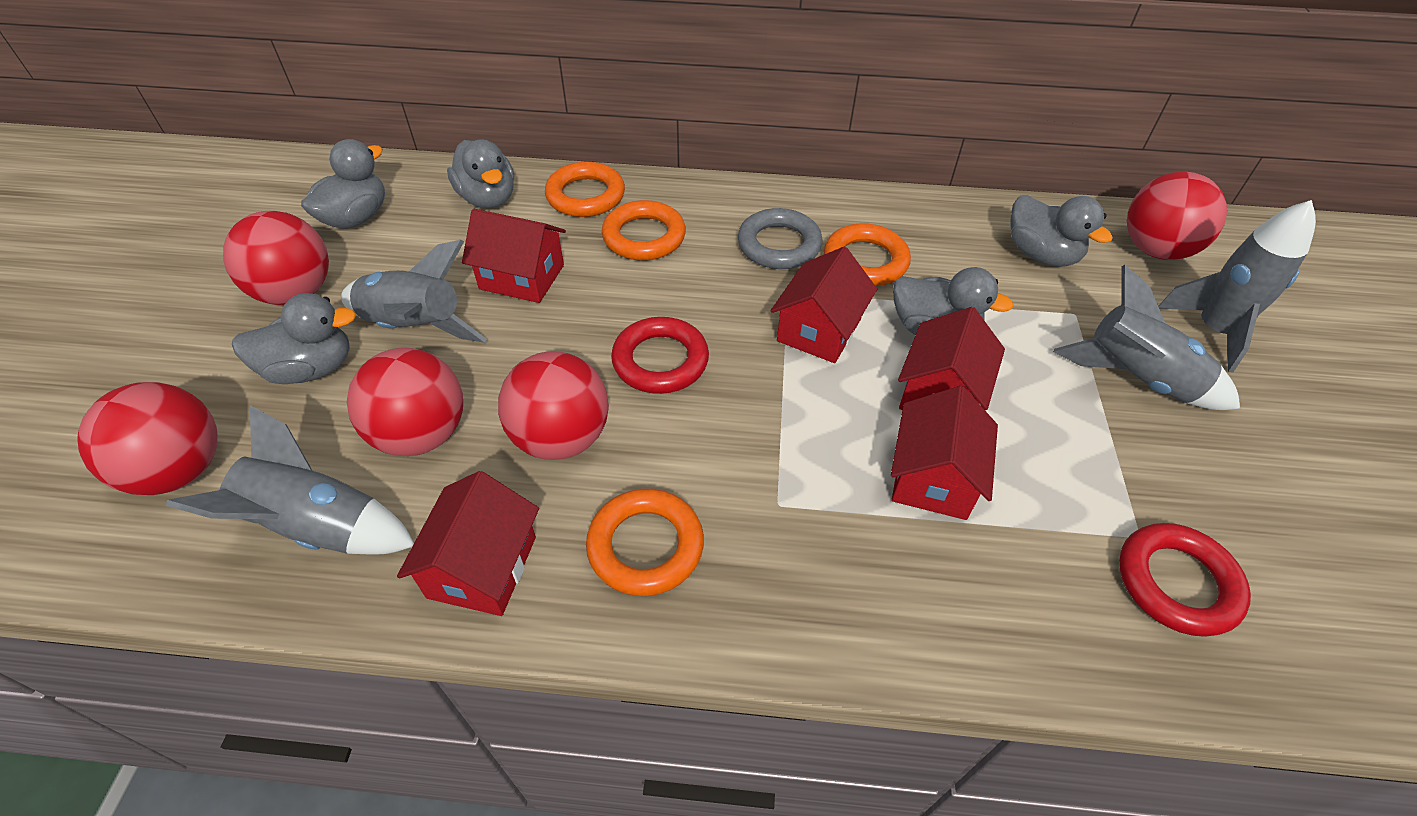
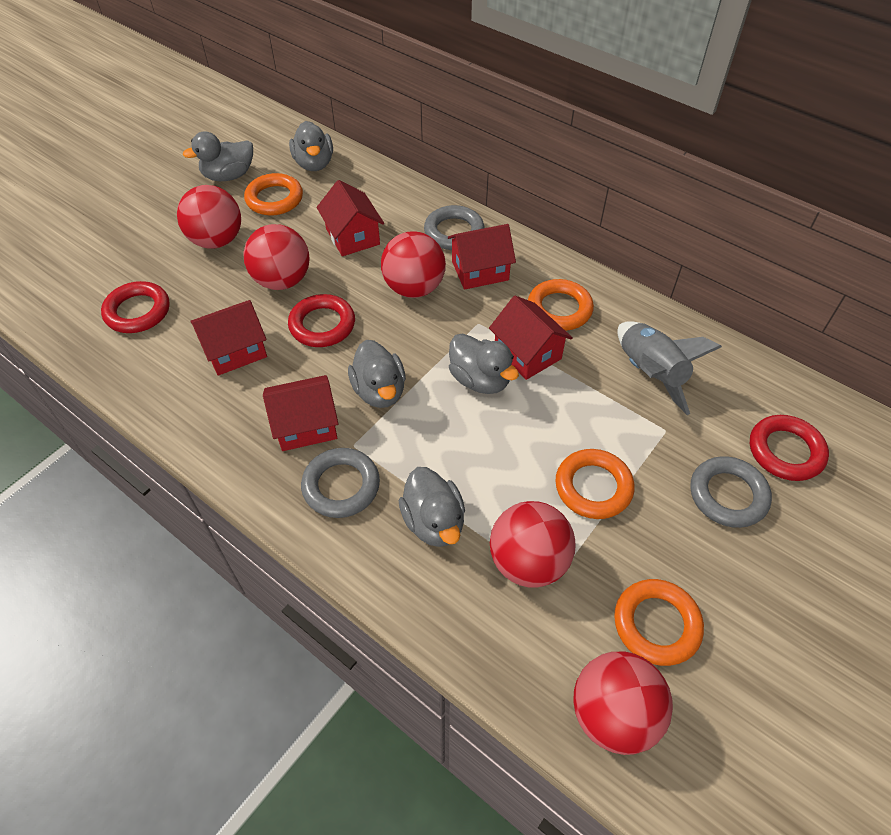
grey ring: 1 -> 3
grey rocket: 4 -> 1
red ring: 2 -> 3

